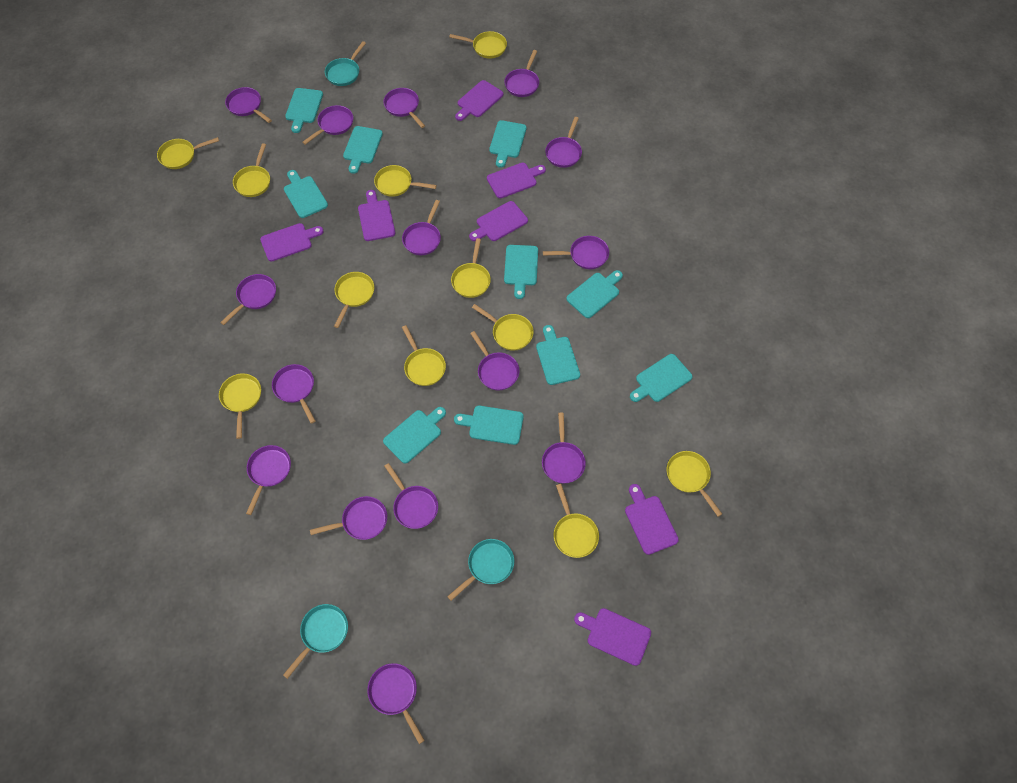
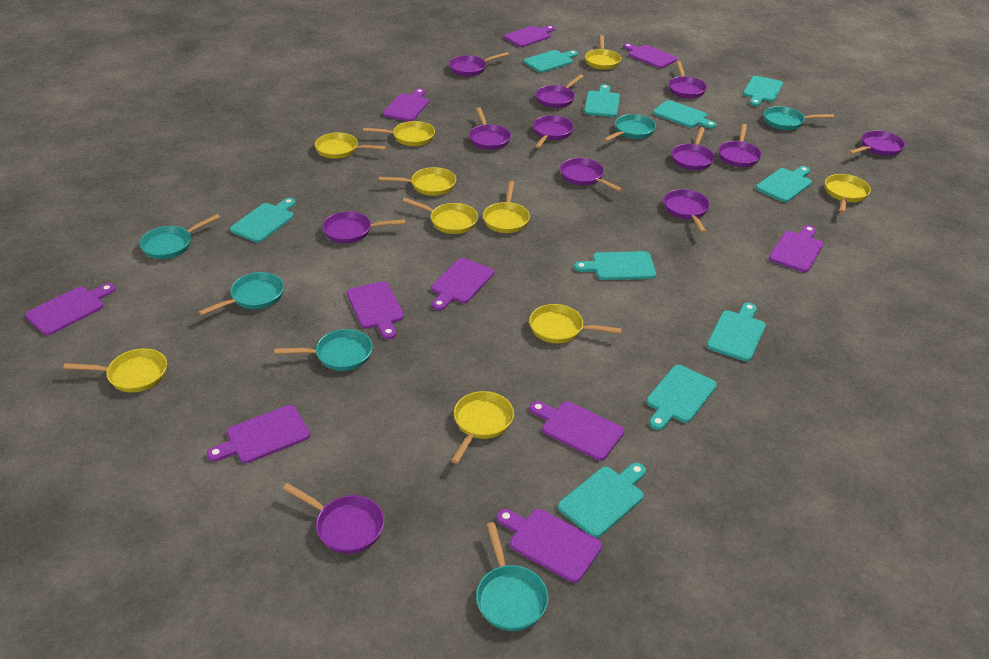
purple cutting board: 7 -> 10
purple pan: 15 -> 12
turquoise pan: 3 -> 6
yellow pan: 11 -> 10

